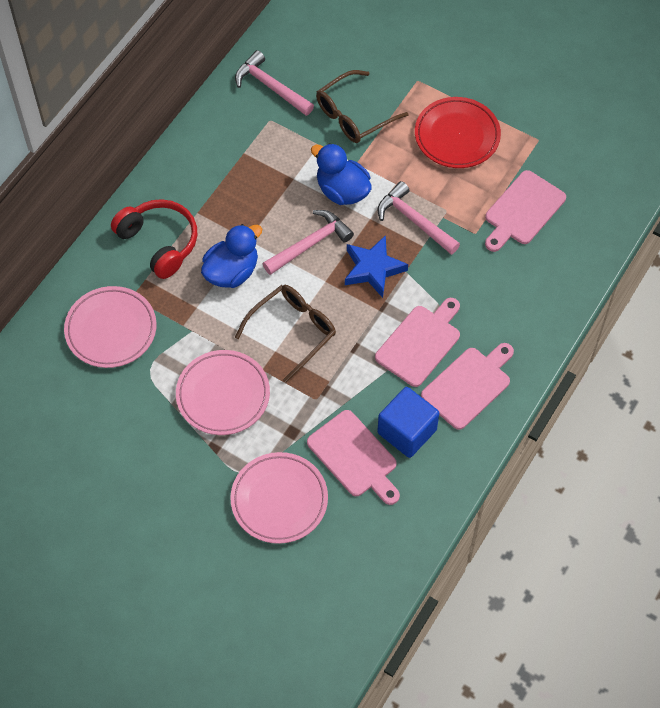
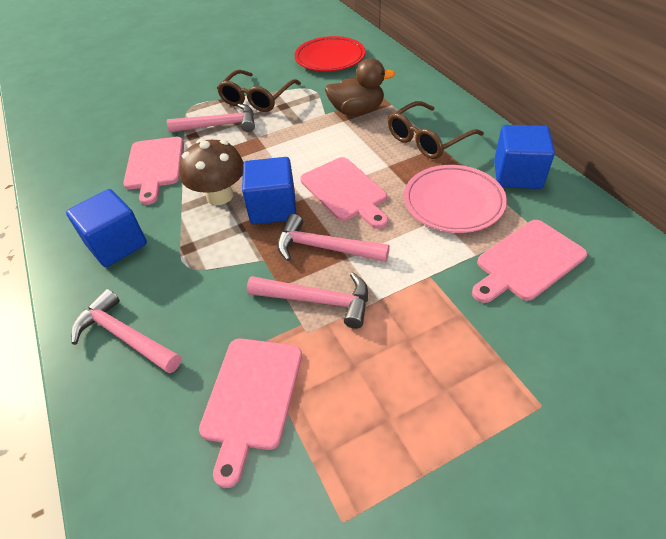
blue cube: 1 -> 3
blue duck: 2 -> 0
blue star: 1 -> 0
brown duck: 0 -> 1
brown mushroom: 0 -> 1
pink hammer: 3 -> 4
pink plate: 3 -> 1
red headphones: 1 -> 0

